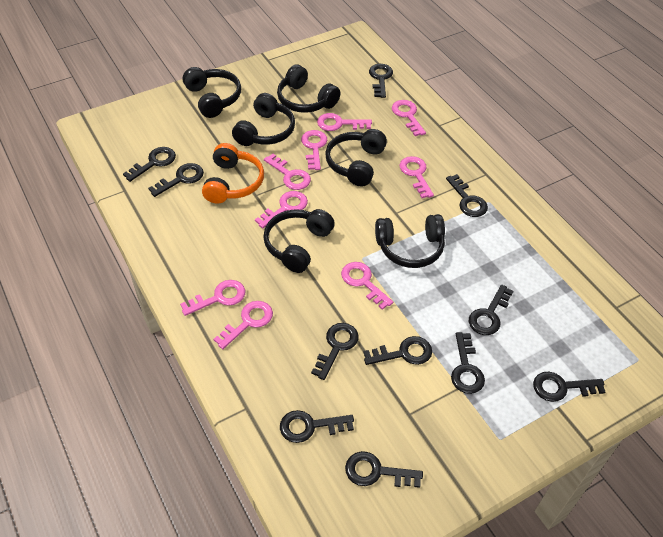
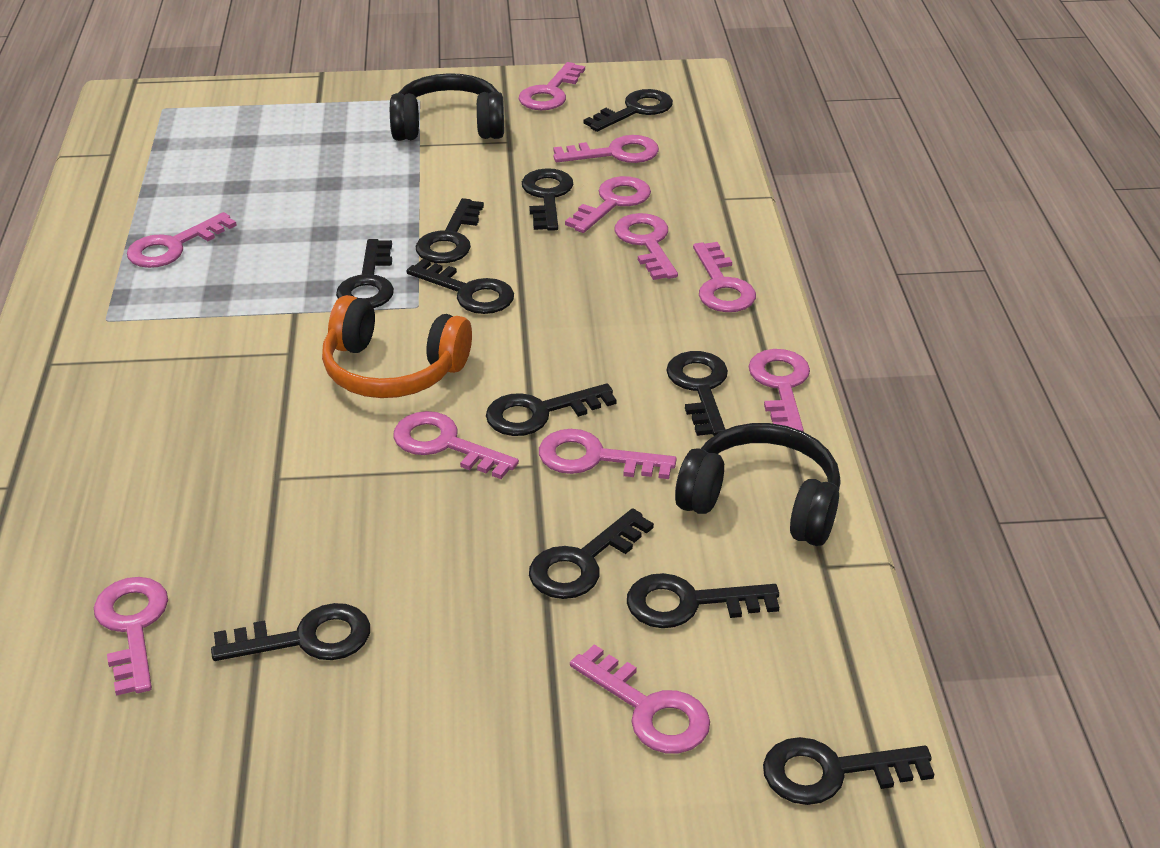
black headphones: 6 -> 2
pink key: 9 -> 11

